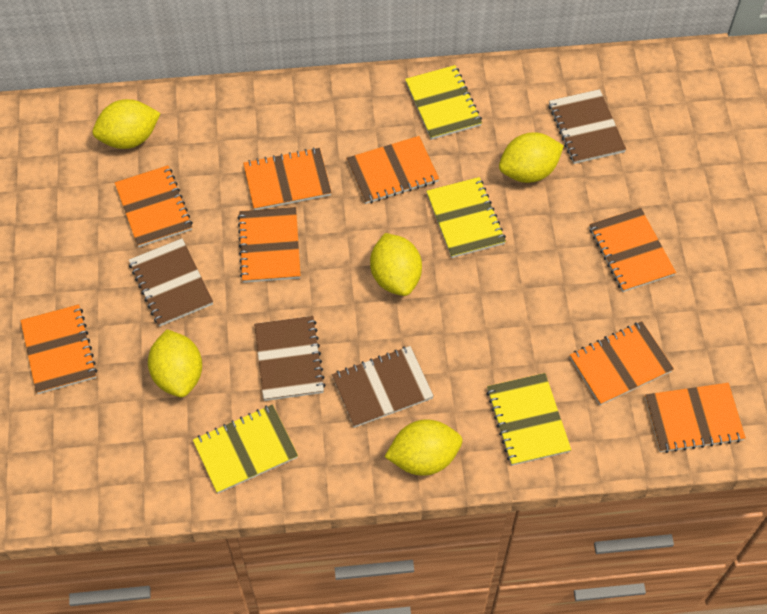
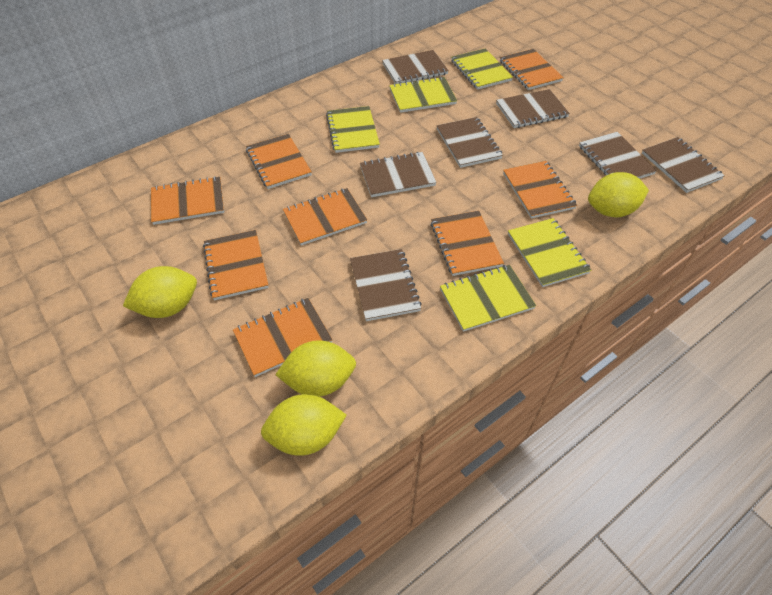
brown notebook: 4 -> 7
yellow lemon: 5 -> 4
yellow notebook: 4 -> 5

